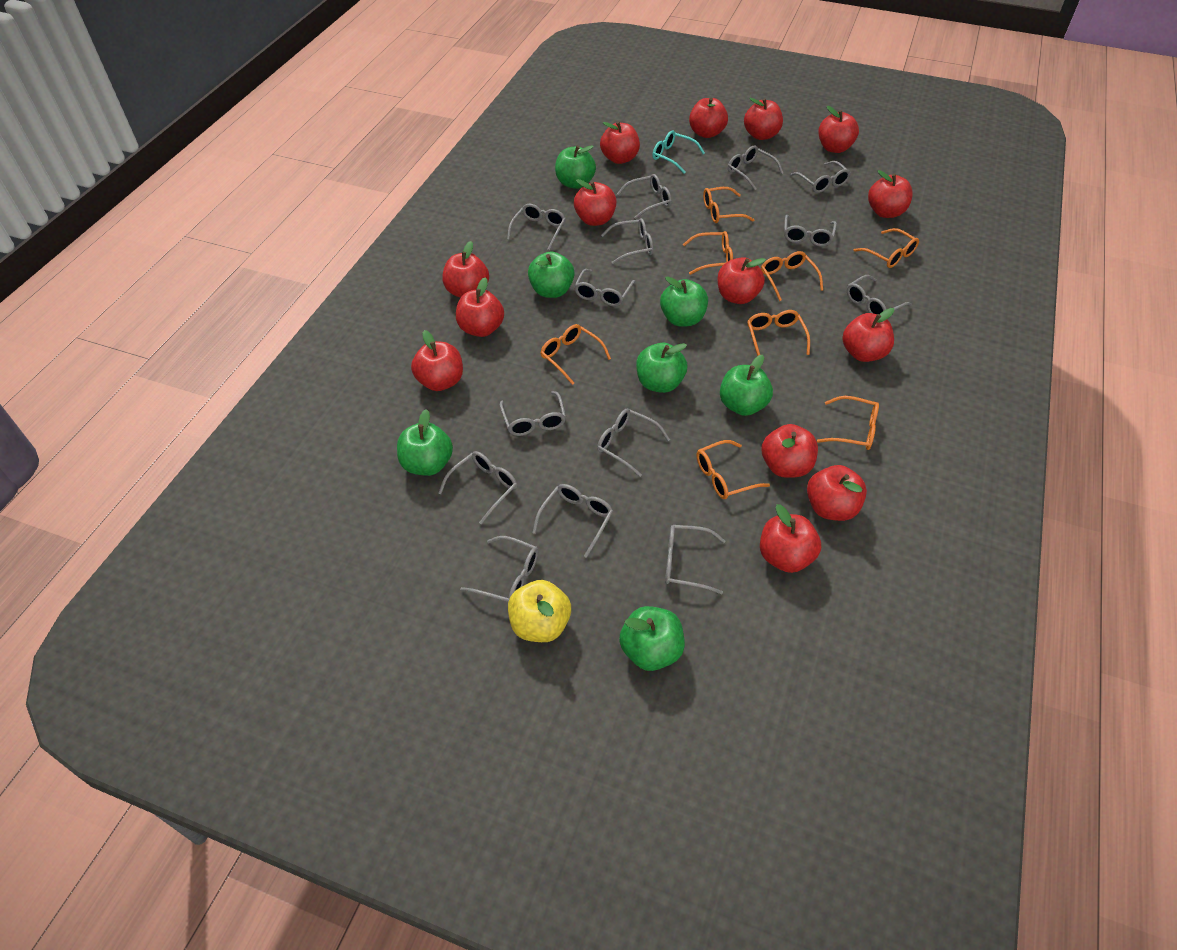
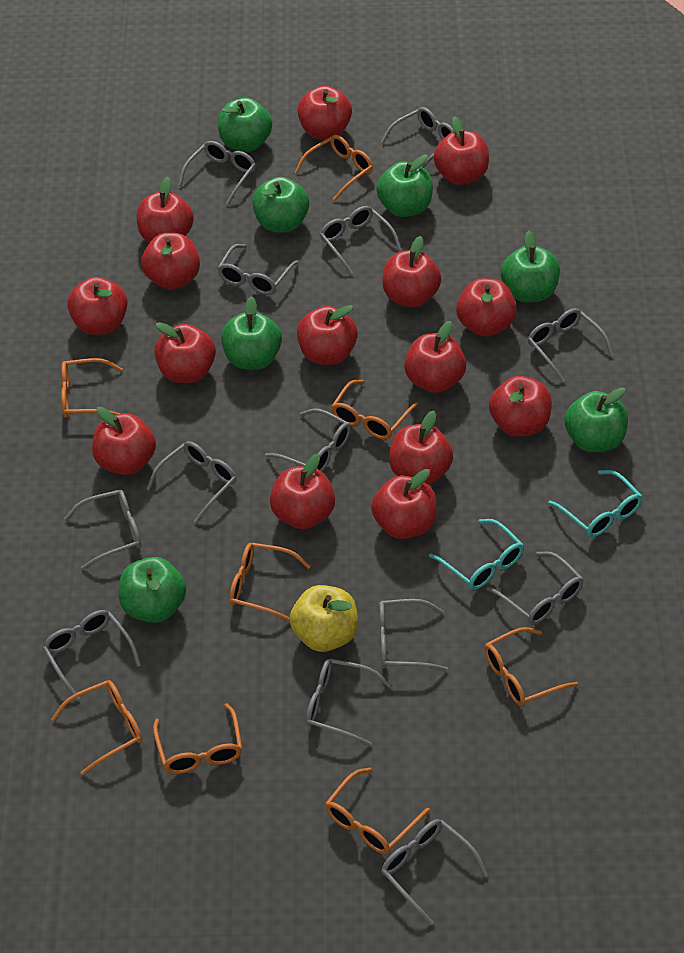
grey glasses: 14 -> 13
red apple: 14 -> 15
turquoise glasses: 1 -> 2

